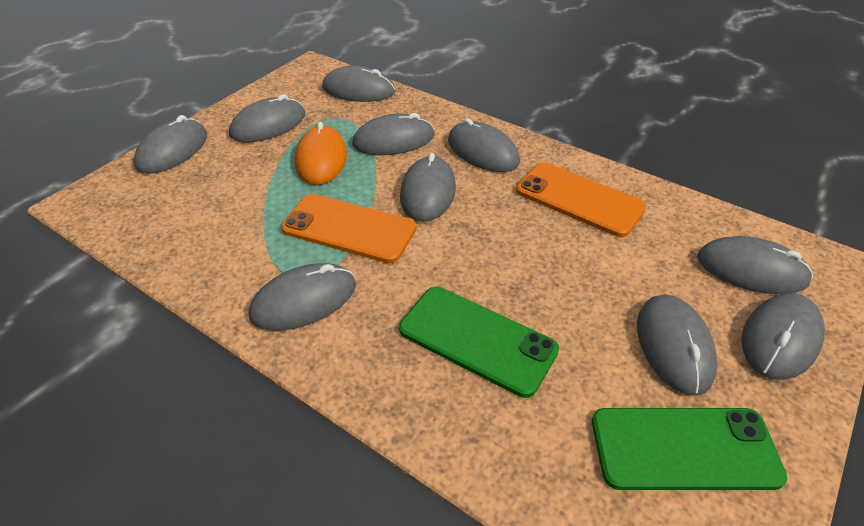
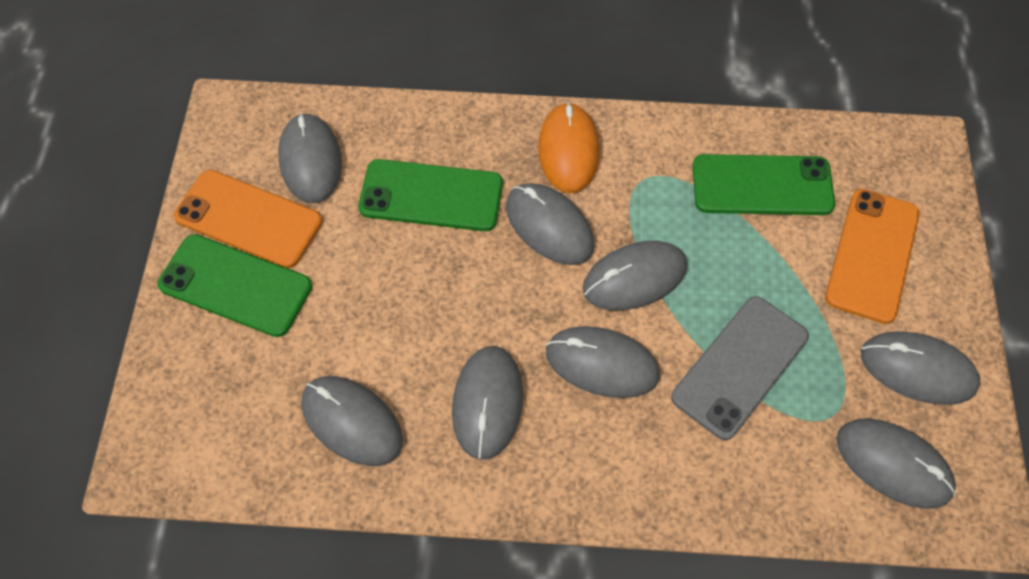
green phone: 2 -> 3
grey mouse: 10 -> 8
grey phone: 0 -> 1

